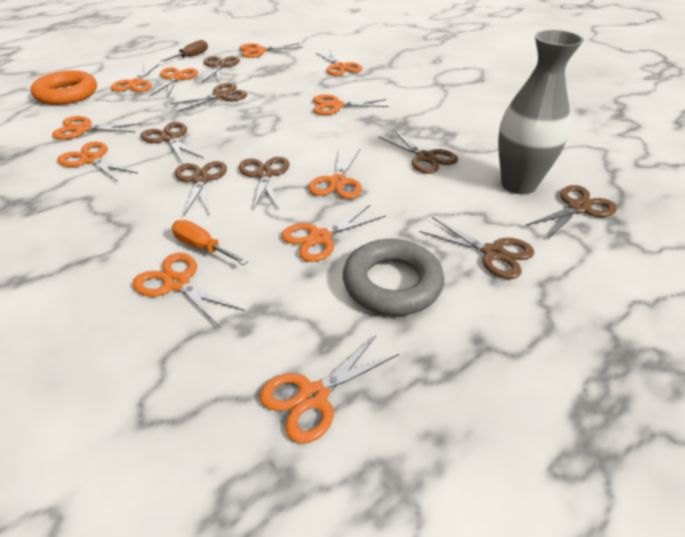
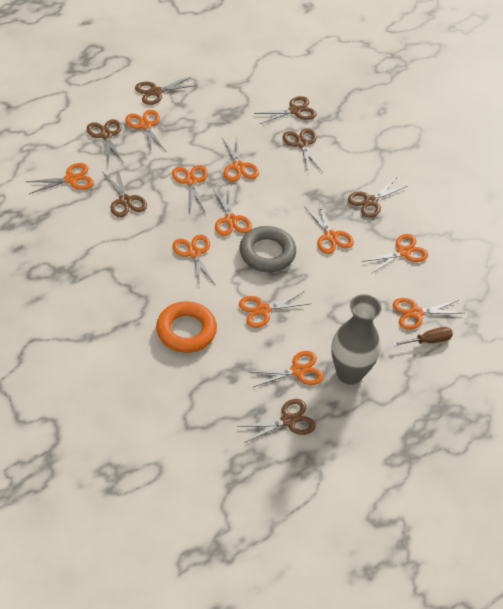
brown scissors: 8 -> 7
orange screwdriver: 1 -> 0

